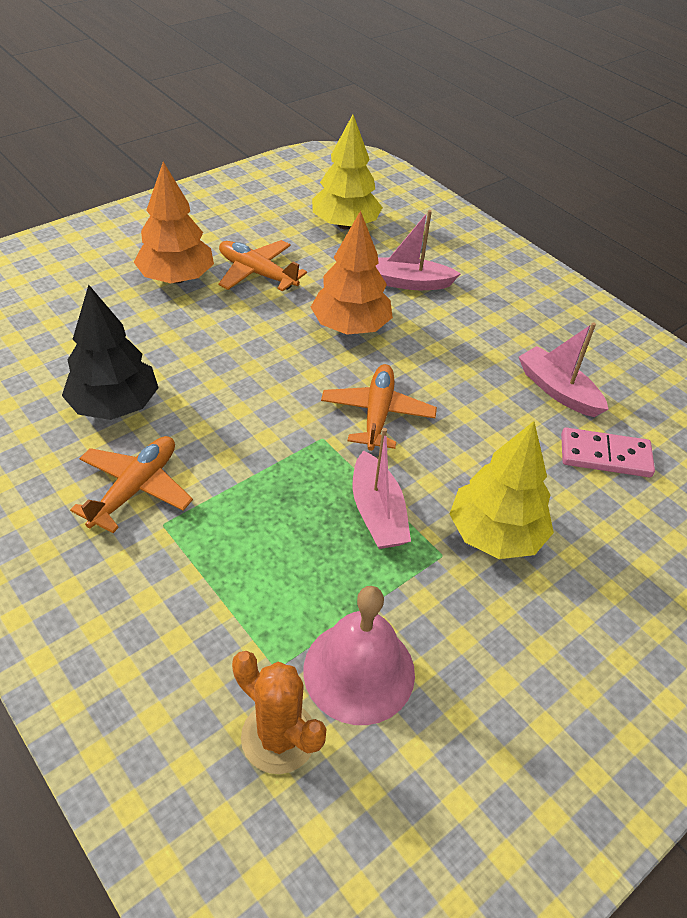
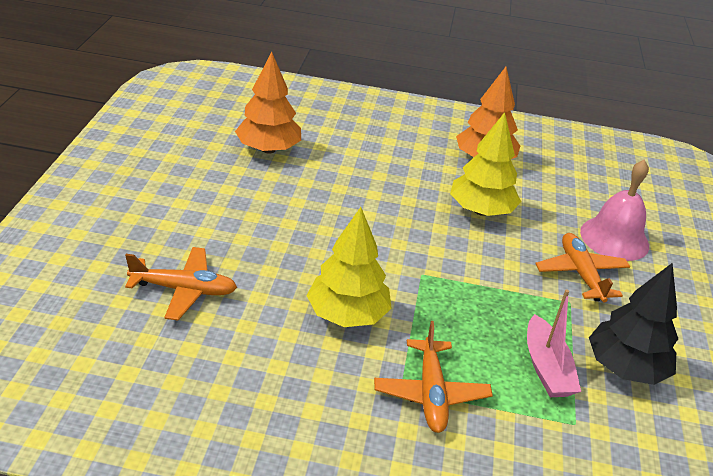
orange cactus: 1 -> 0
pink boat: 3 -> 1
pink domino: 1 -> 0

